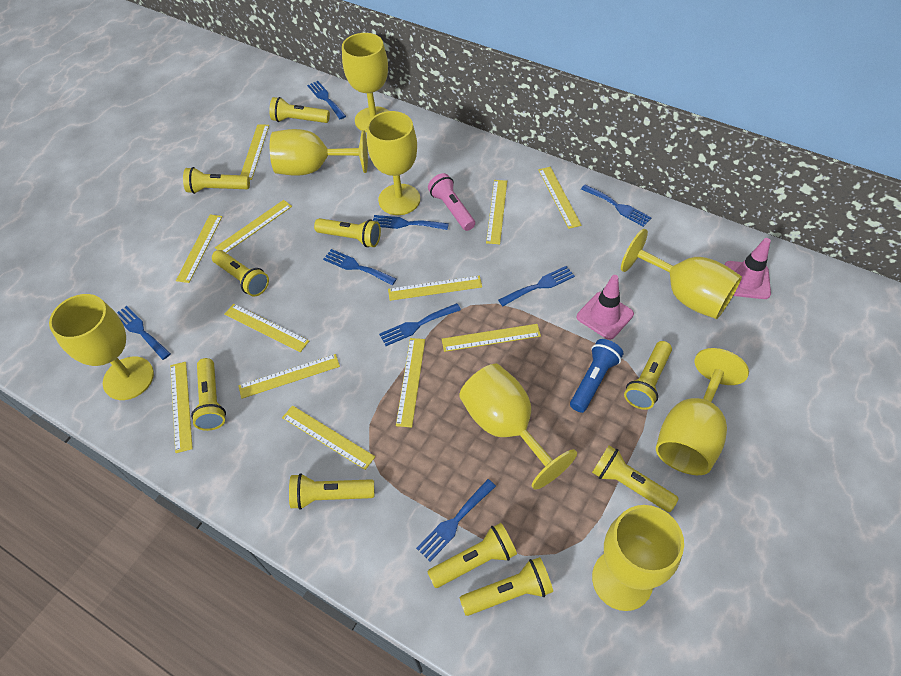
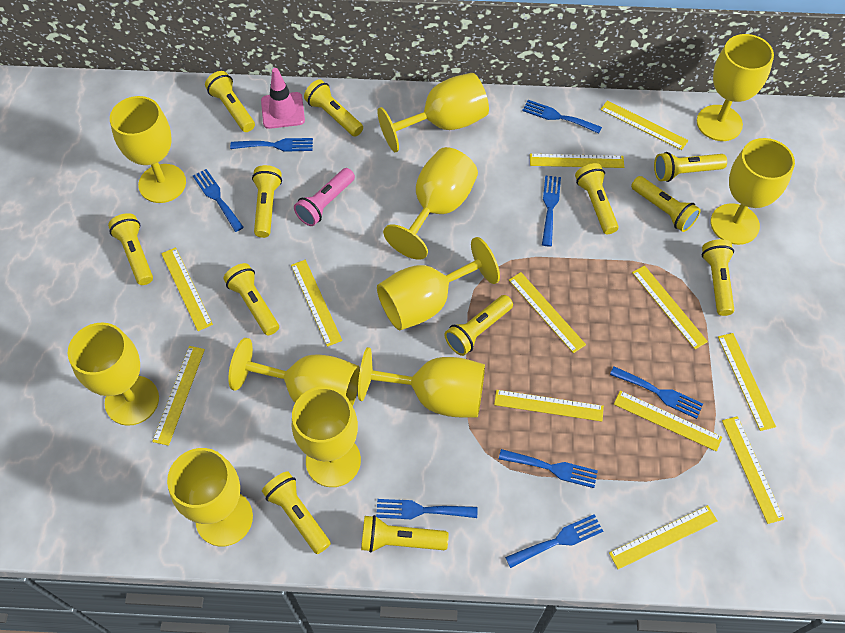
blue flashlight: 1 -> 0
pink traffic cone: 2 -> 1
yellow flashlight: 10 -> 12
yellow goblet: 8 -> 11

